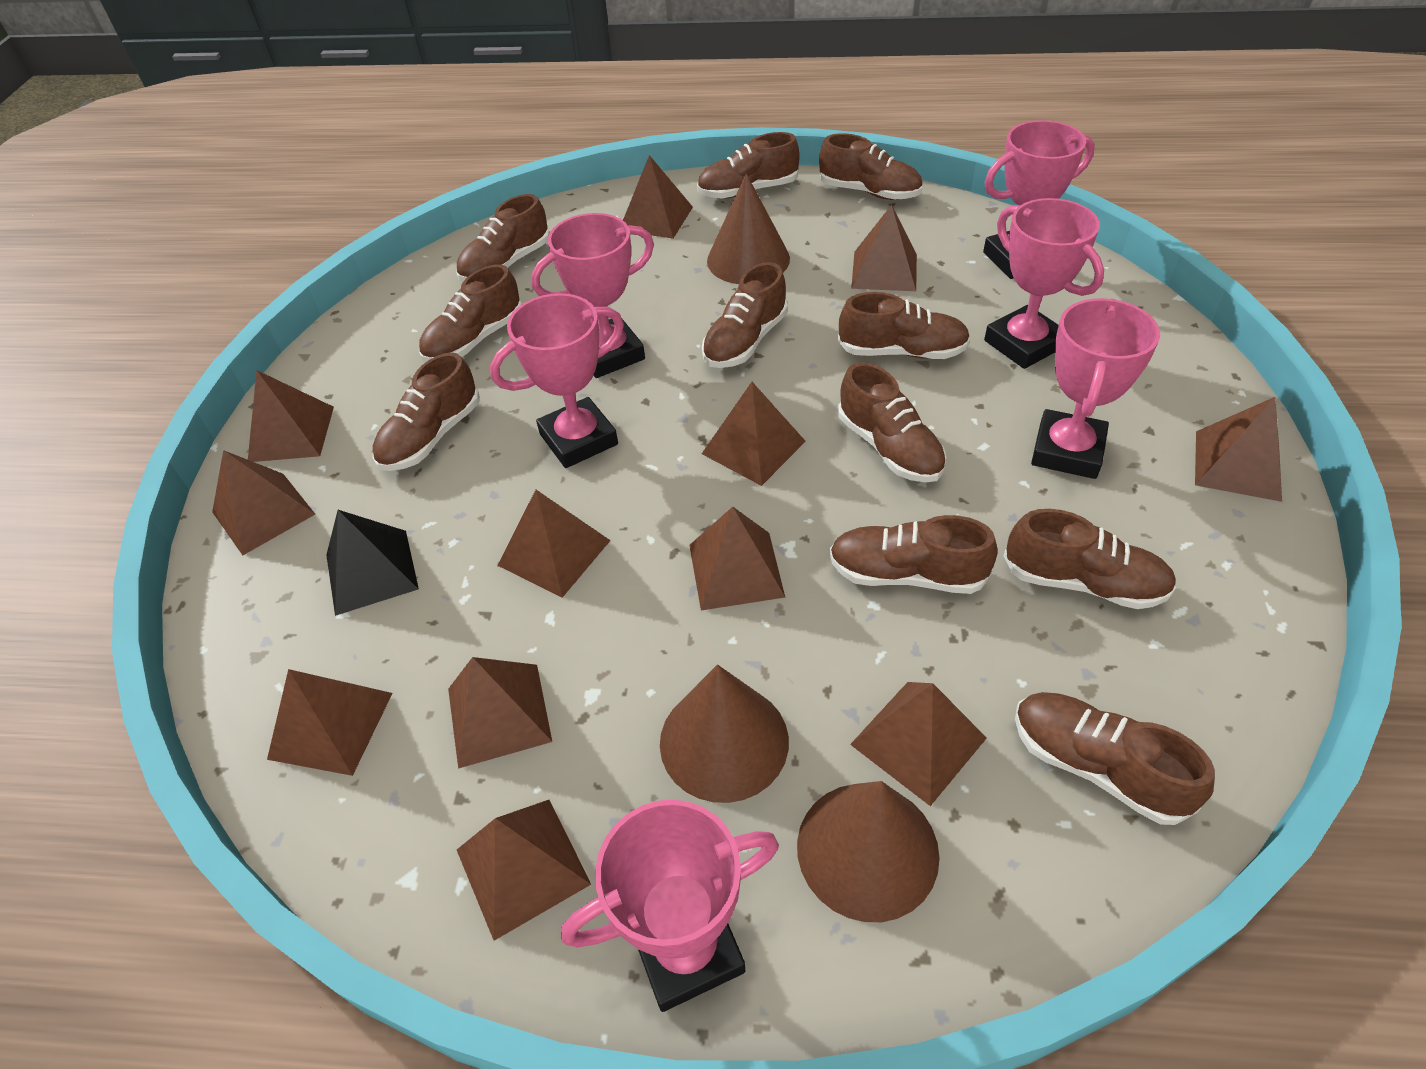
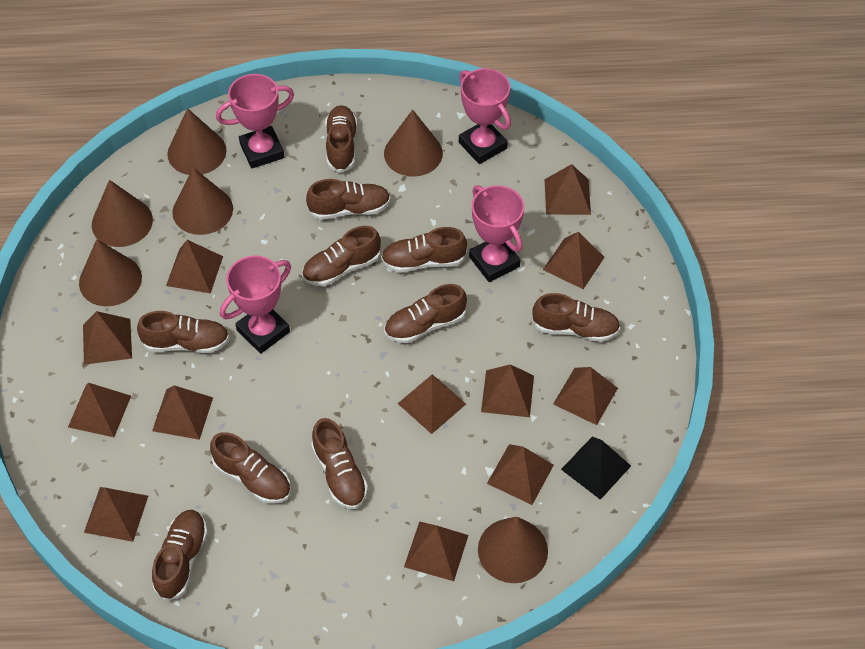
brown cone: 3 -> 6
brown shoe: 11 -> 10
pink trophy: 6 -> 4

